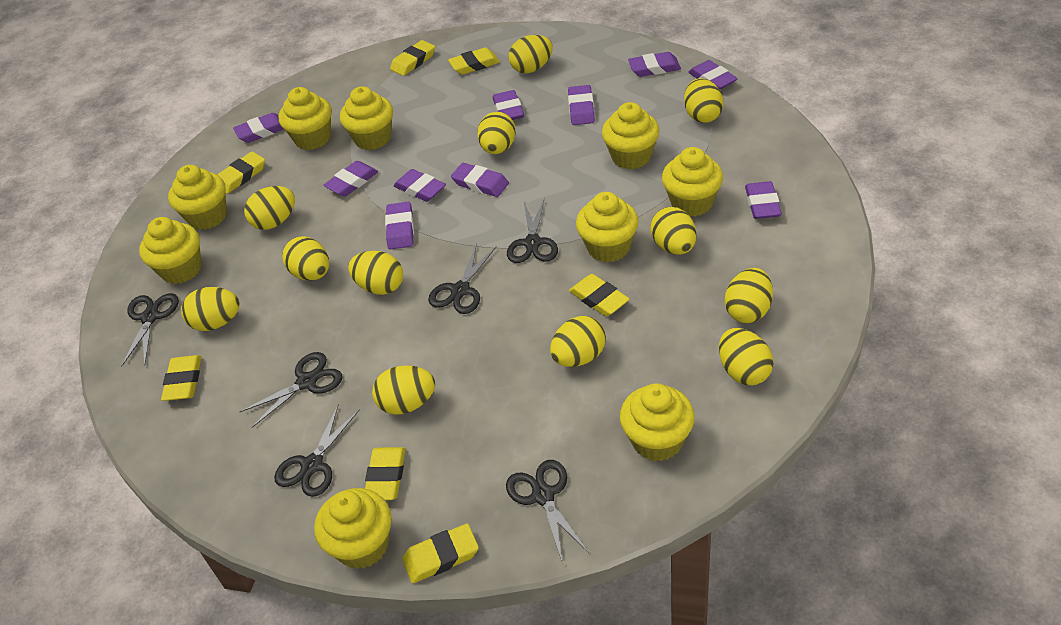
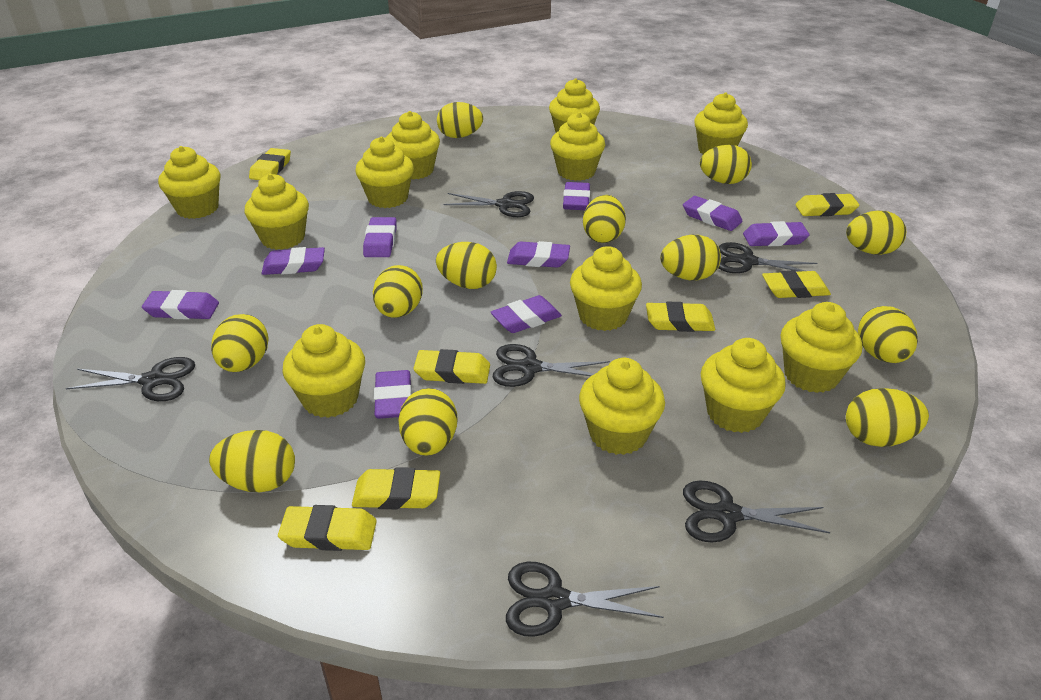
purple eraser: 10 -> 9
yellow cupcake: 9 -> 12

